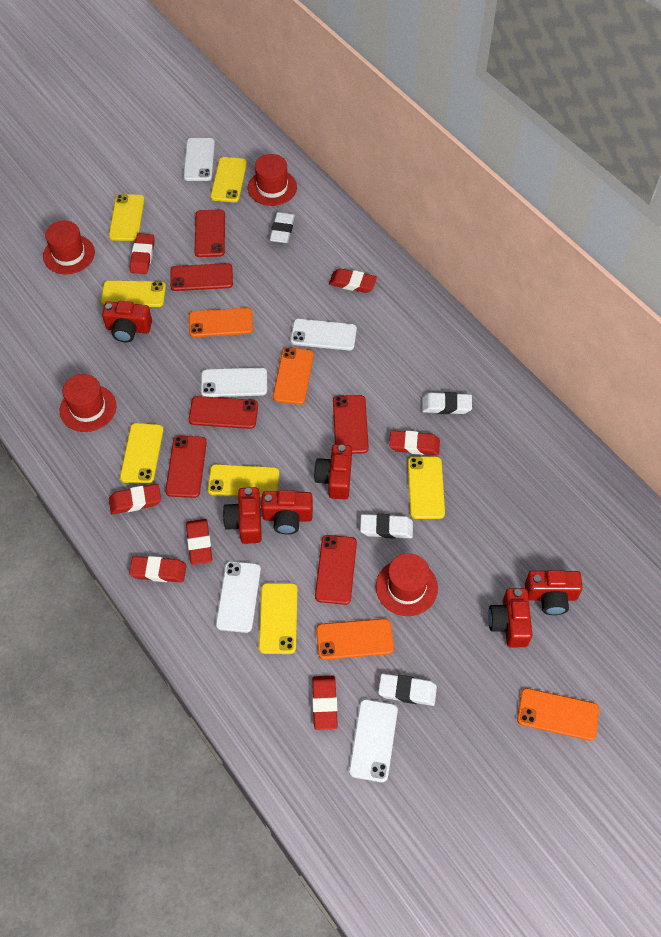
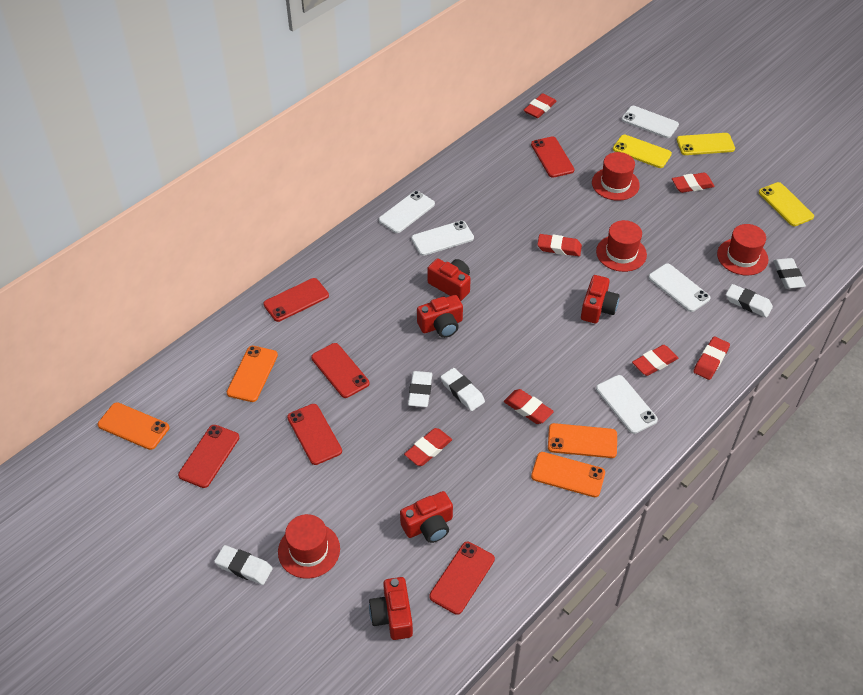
red camera: 6 -> 5
white eraser: 4 -> 5
yellow phone: 7 -> 3

